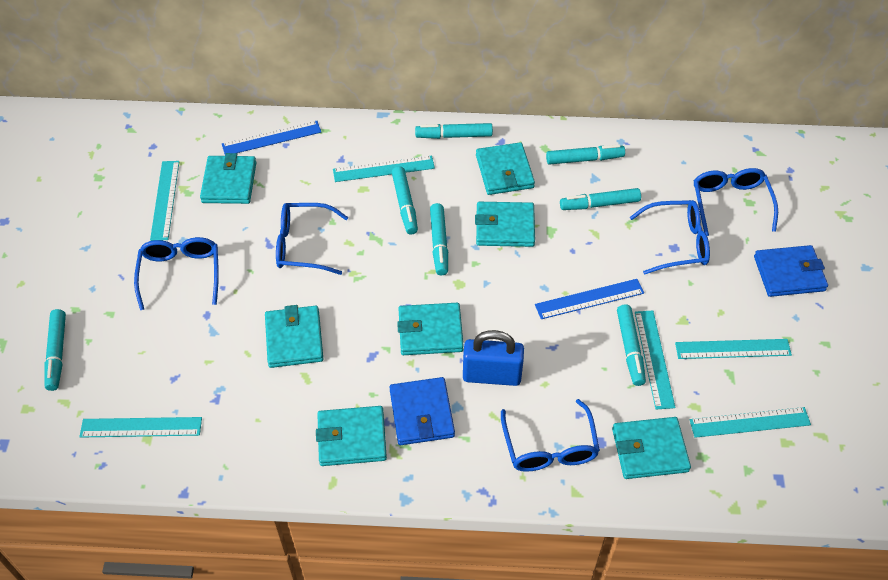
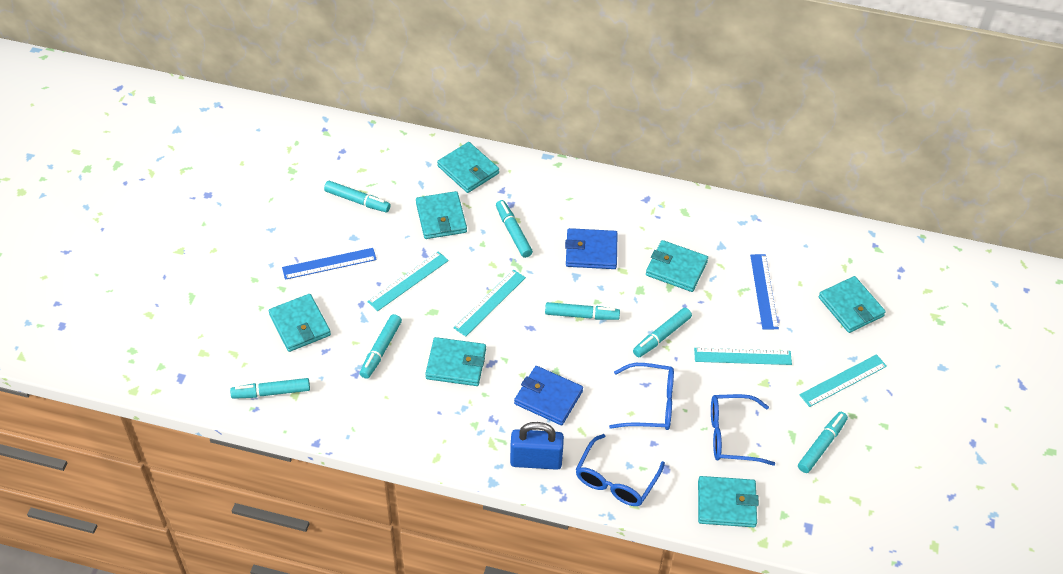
blue glasses: 5 -> 3
turquoise ruler: 6 -> 4

